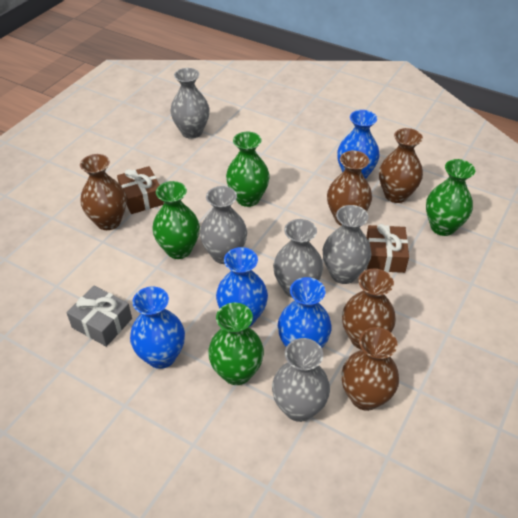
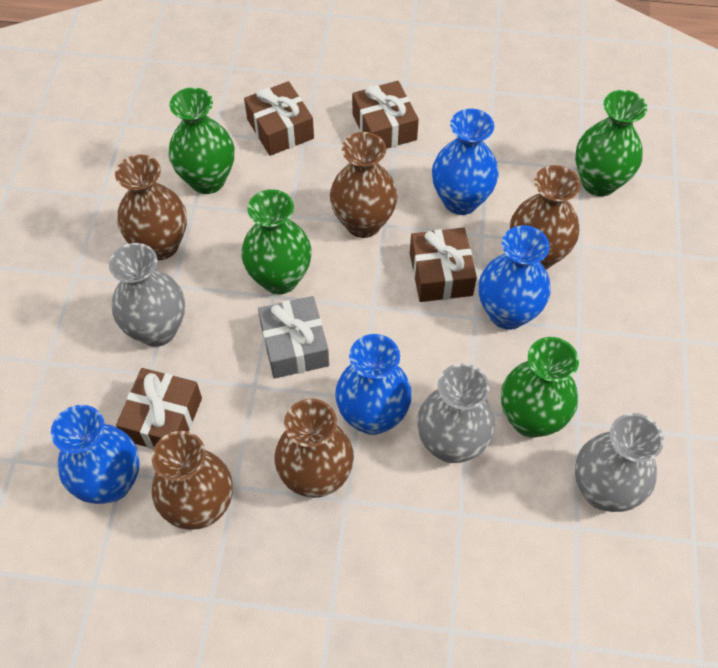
brown gift: 2 -> 4
grey vase: 5 -> 3

